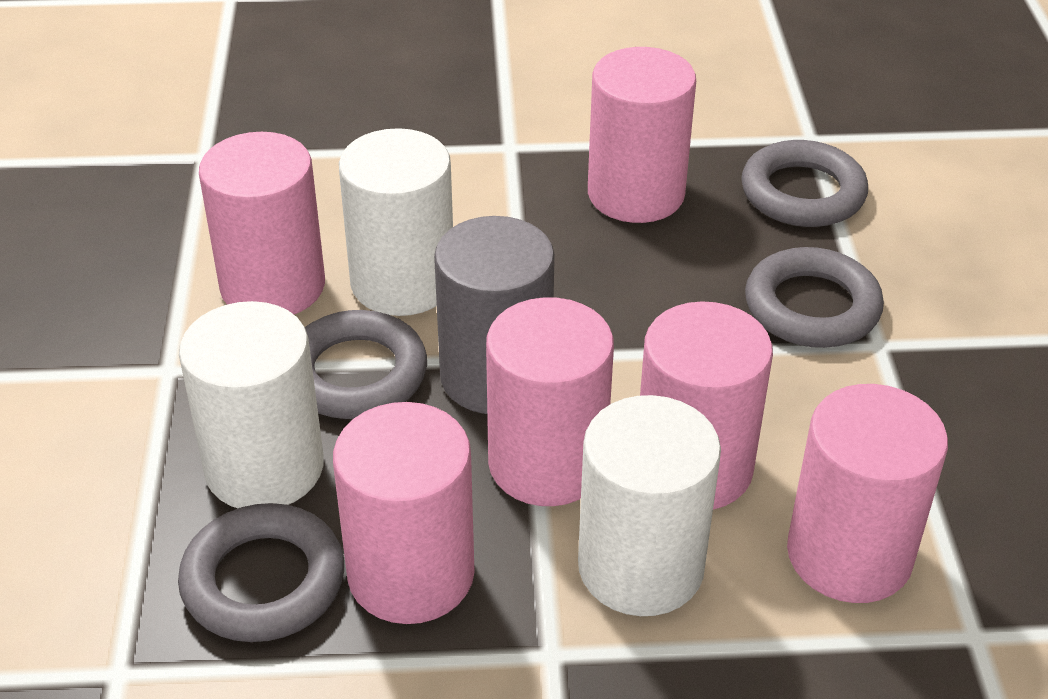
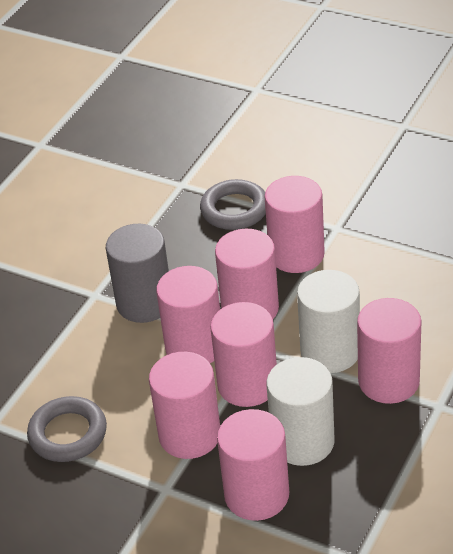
grey ring: 4 -> 2
pink cylinder: 6 -> 7
white cylinder: 3 -> 2

